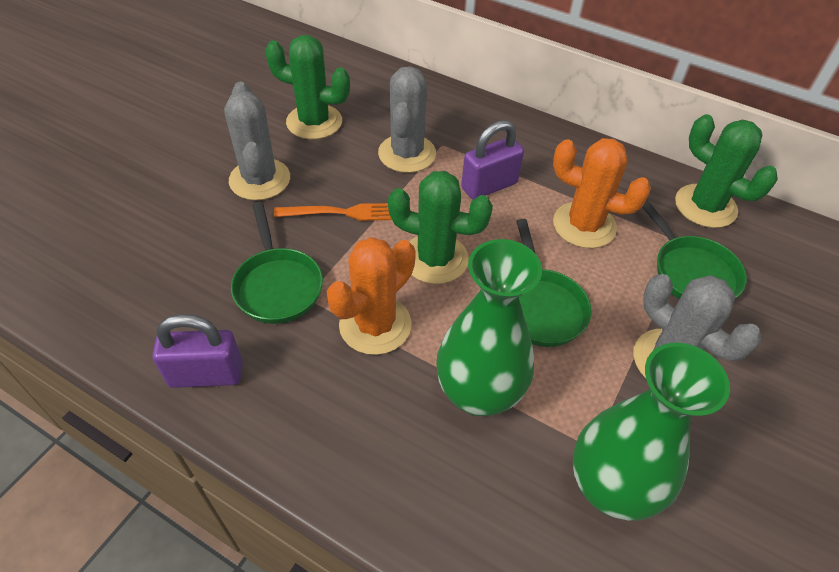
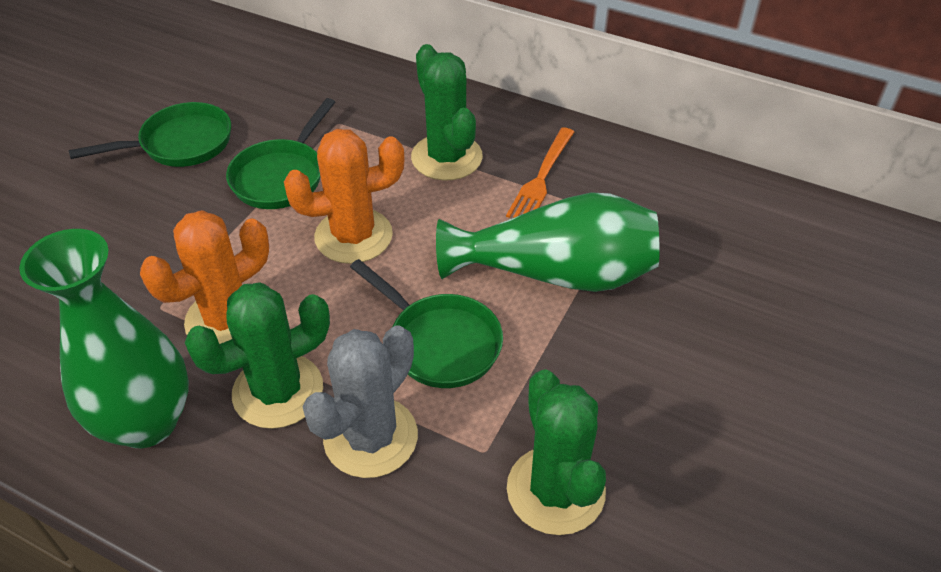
grey cactus: 3 -> 1
purple padlock: 2 -> 0

